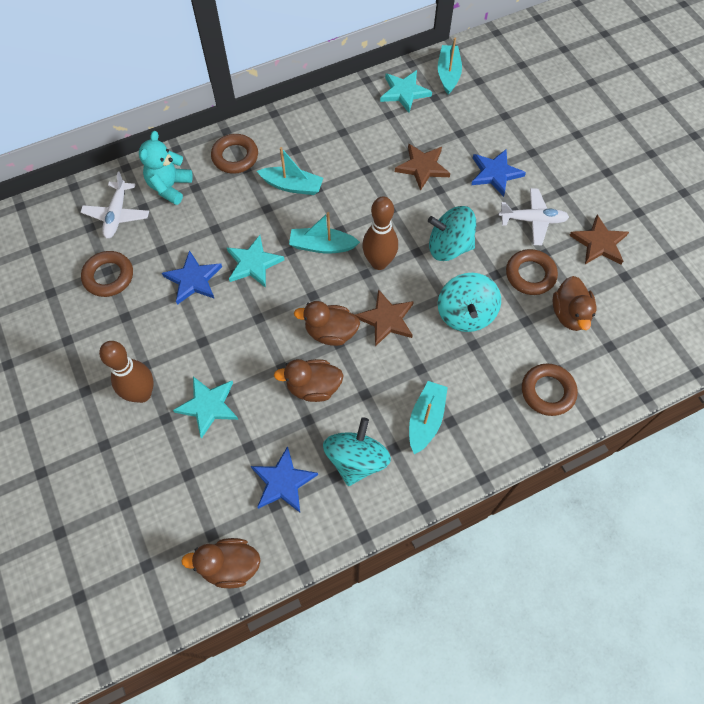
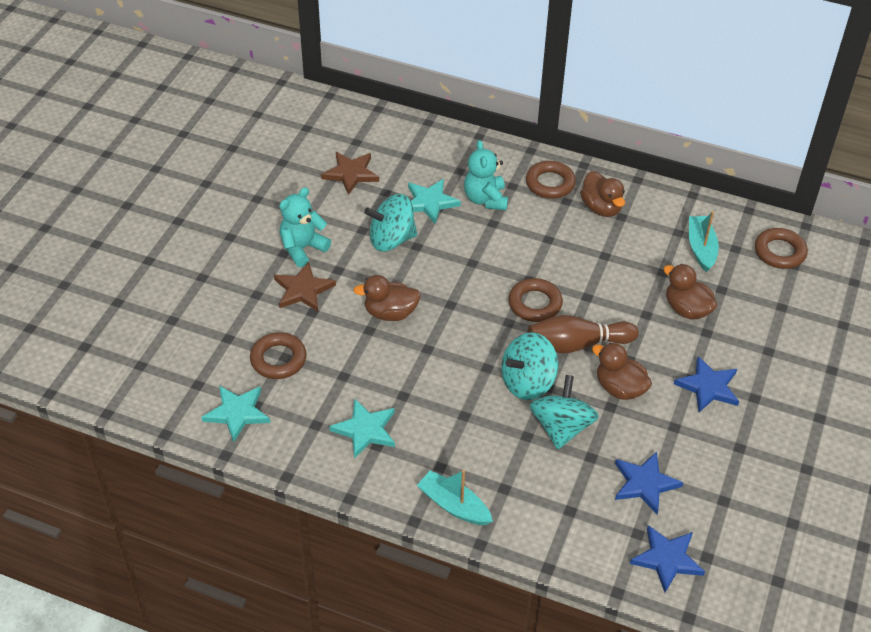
brown bowling pin: 2 -> 1
brown star: 3 -> 2
turquoise boat: 4 -> 2
turquoise teddy bear: 1 -> 2
white plane: 2 -> 0

